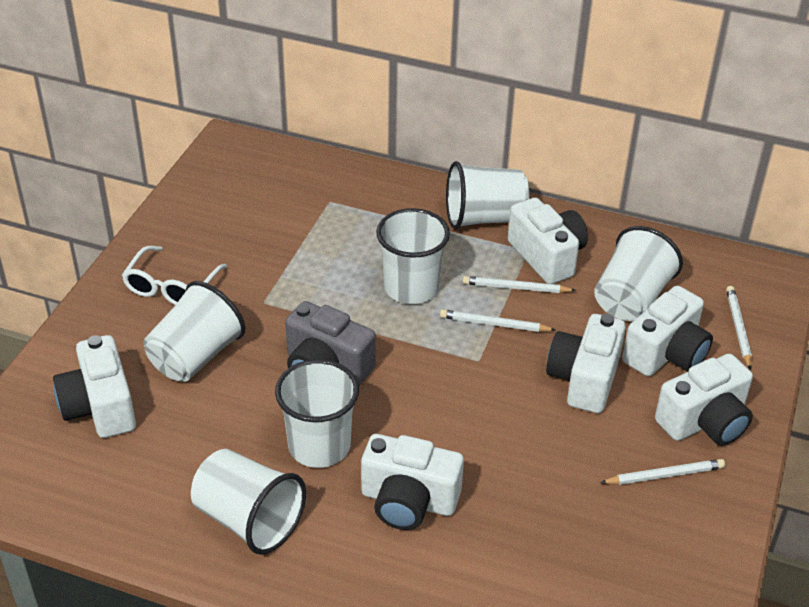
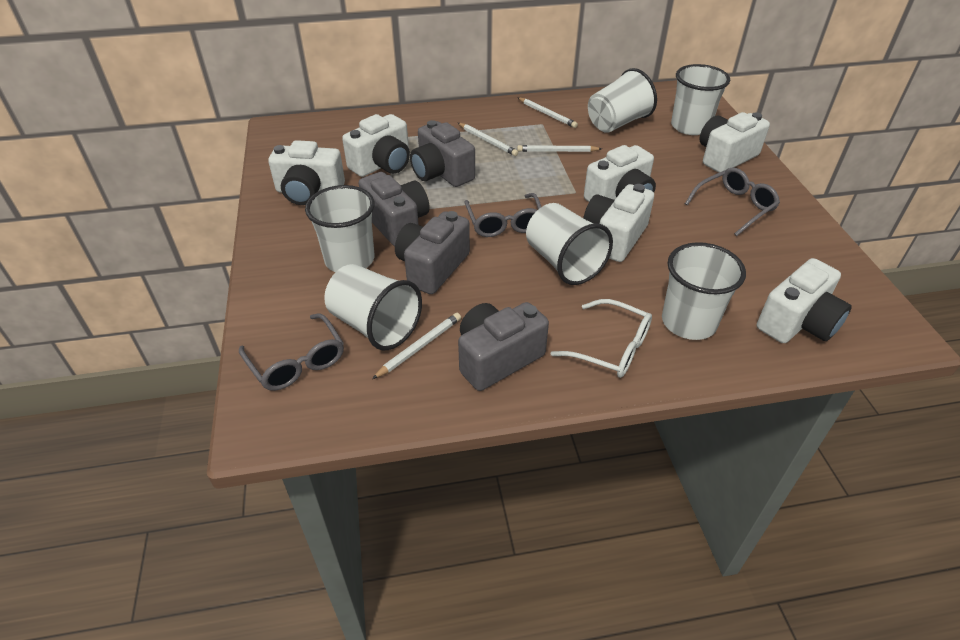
grey camera: 1 -> 4
grey glasses: 0 -> 3

